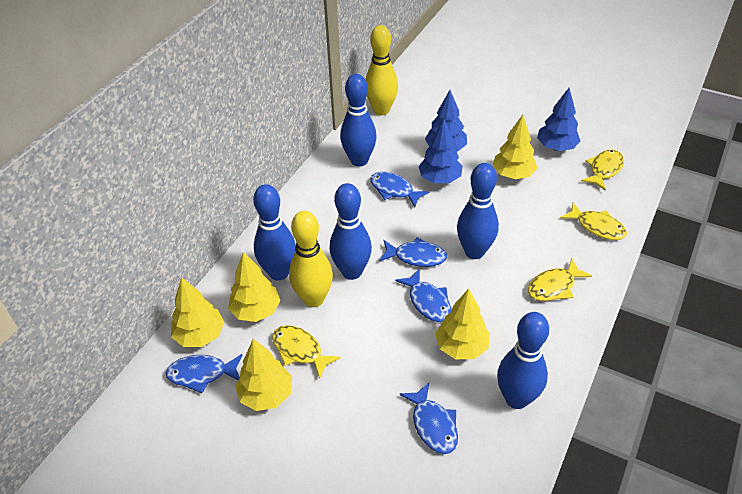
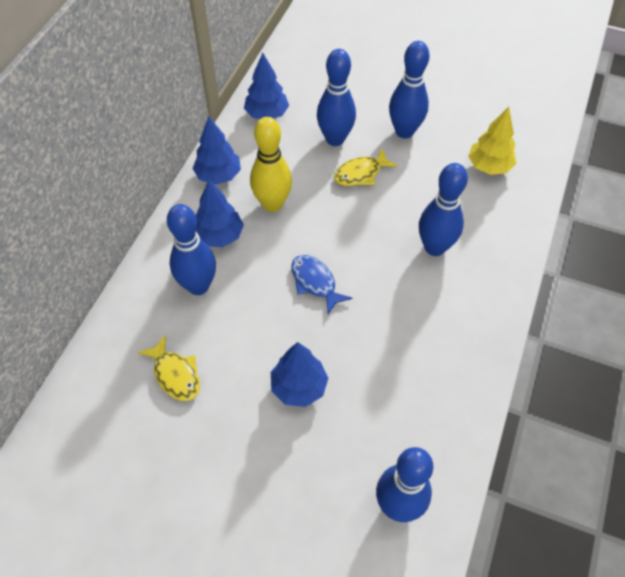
blue fish: 5 -> 1
blue tree: 3 -> 4
yellow bowling pin: 2 -> 1
yellow fish: 4 -> 2
yellow tree: 5 -> 1

